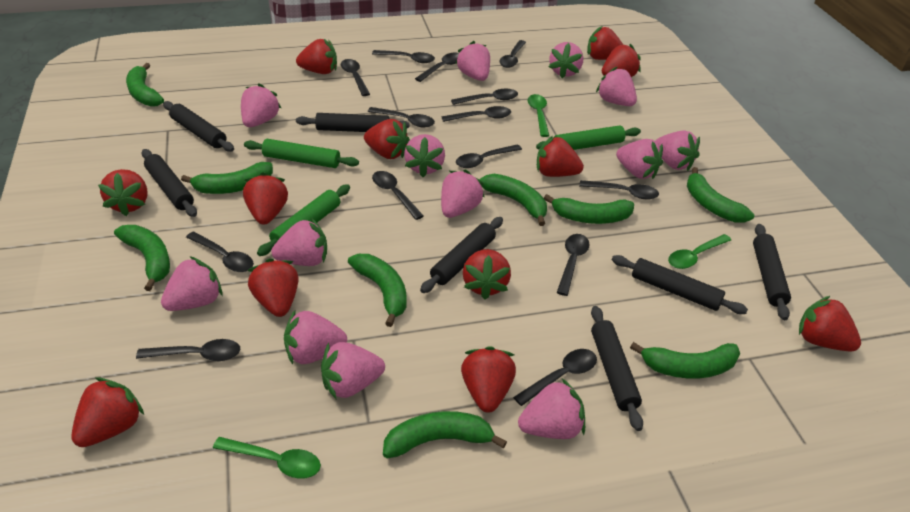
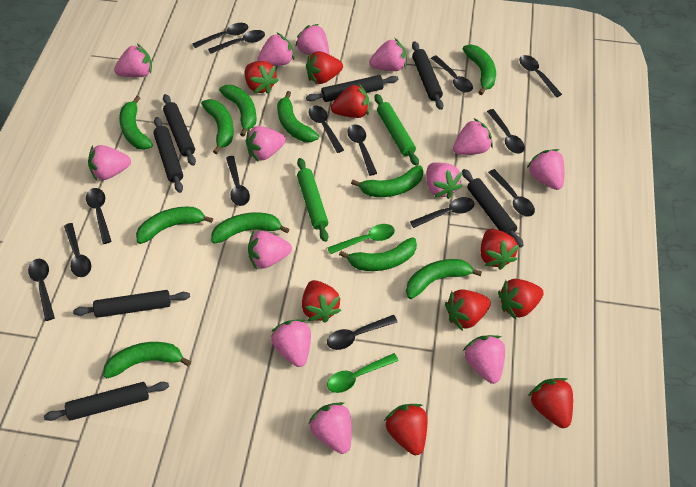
green banana: 9 -> 11
green rolling pin: 3 -> 2
green spoon: 3 -> 2
red strawberry: 12 -> 9

